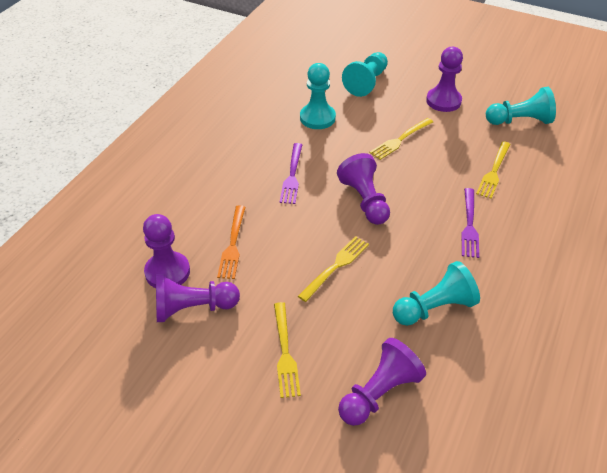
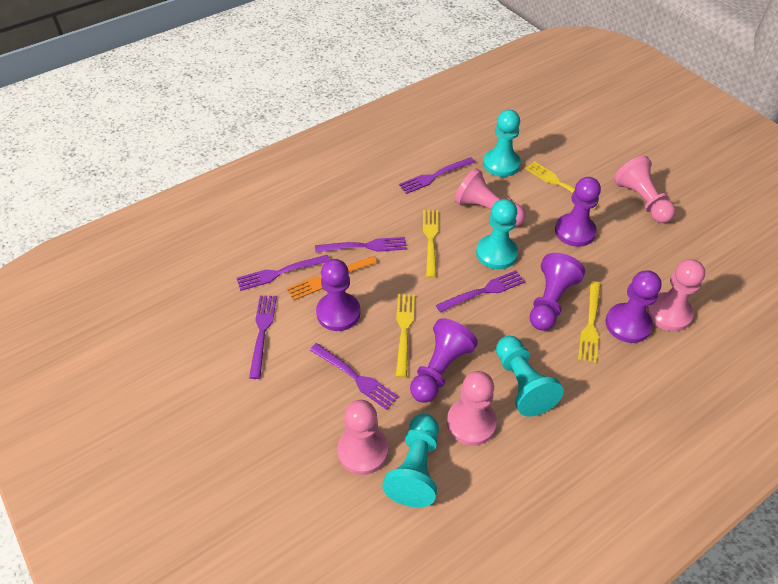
pink pawn: 0 -> 5
purple fork: 2 -> 6

